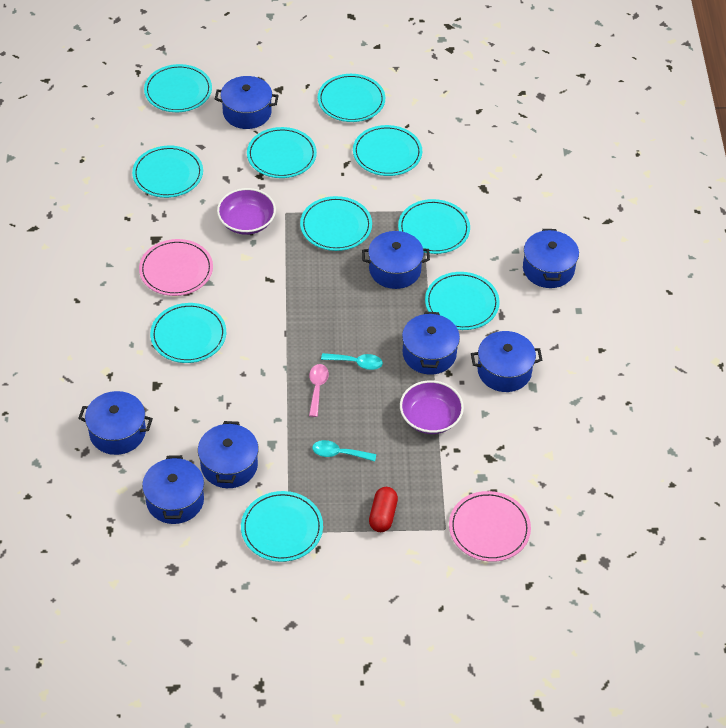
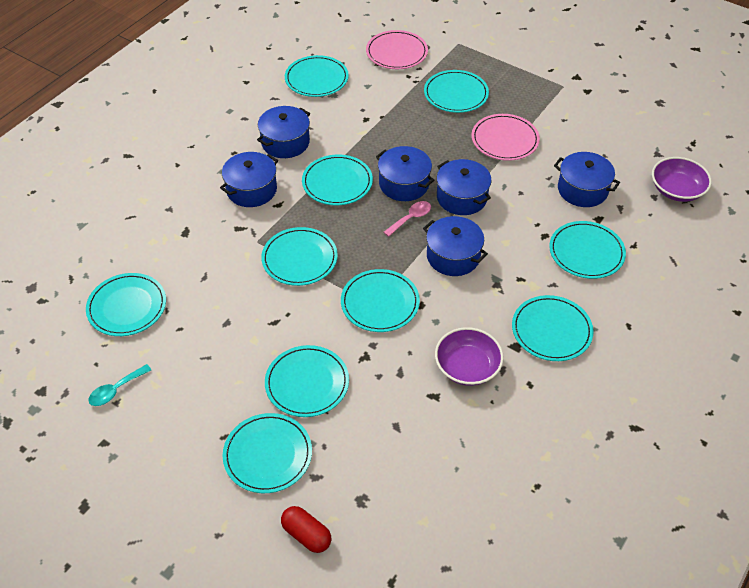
blue pot: 8 -> 6
turquoise spoon: 2 -> 1

